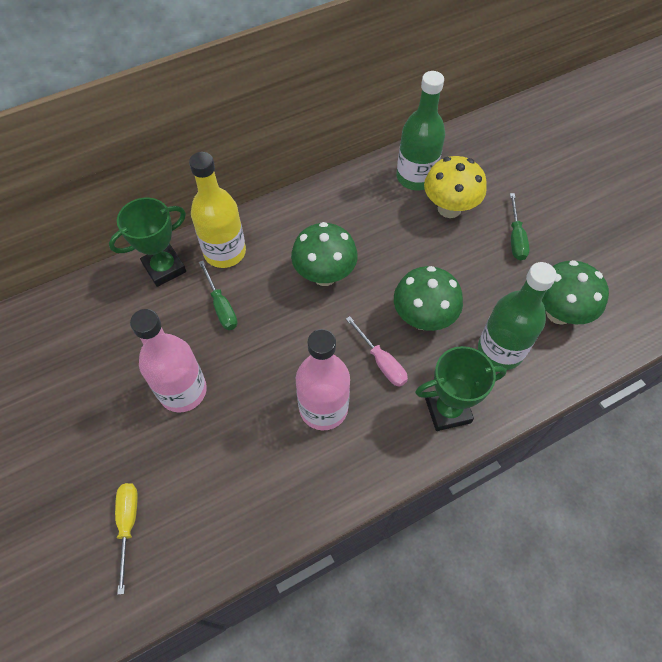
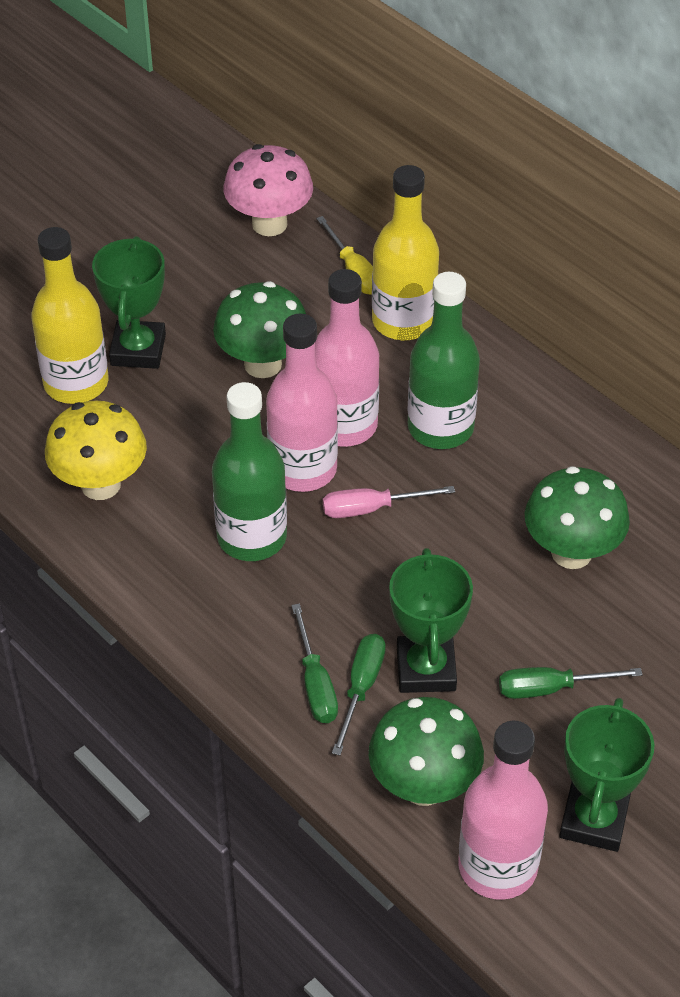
green screwdriver: 2 -> 3
green trophy: 2 -> 3
pink bottle: 2 -> 3
pink mushroom: 0 -> 1
yellow bottle: 1 -> 2

